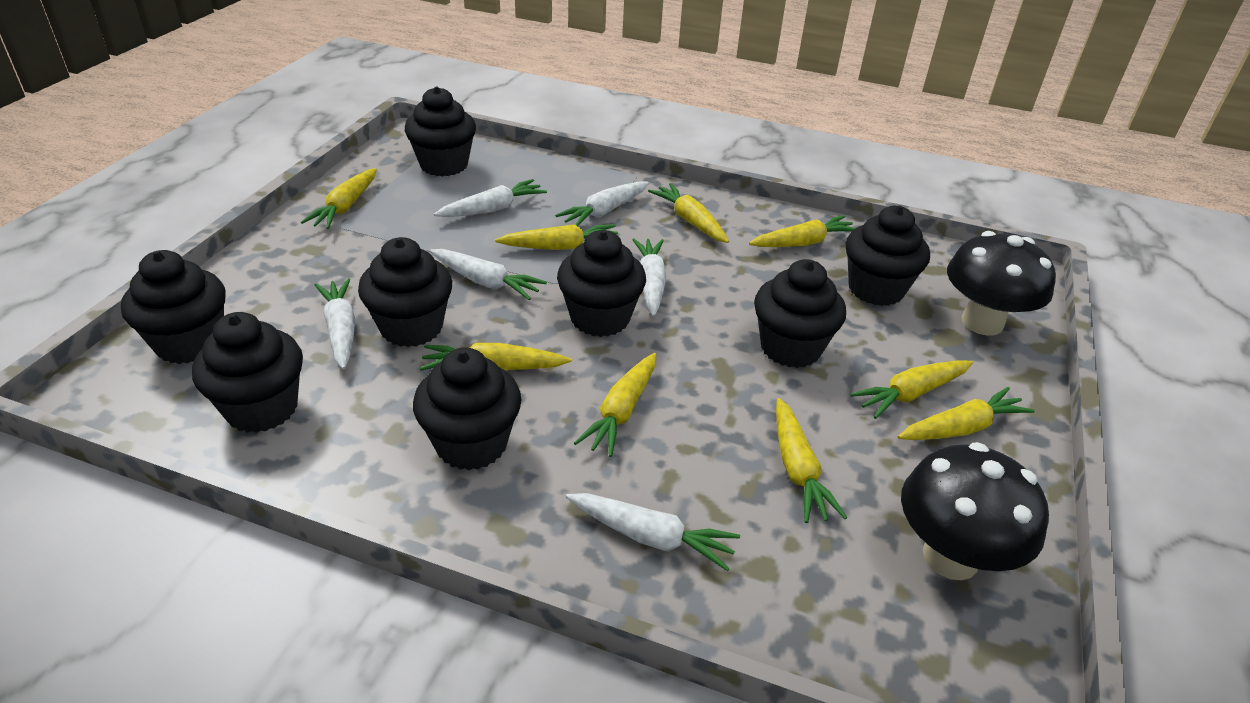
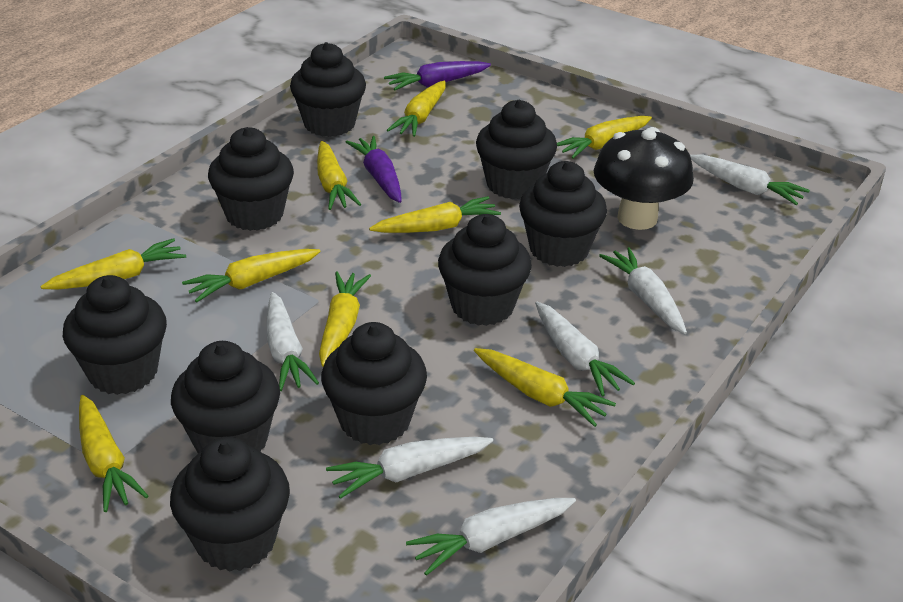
black cupcake: 8 -> 9
black mushroom: 2 -> 1
purple carrot: 0 -> 2

